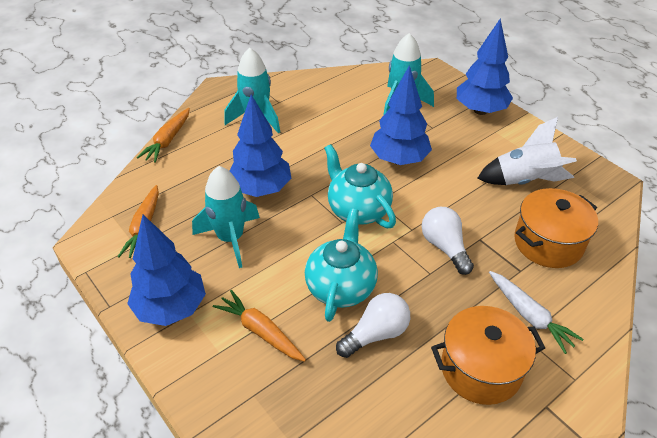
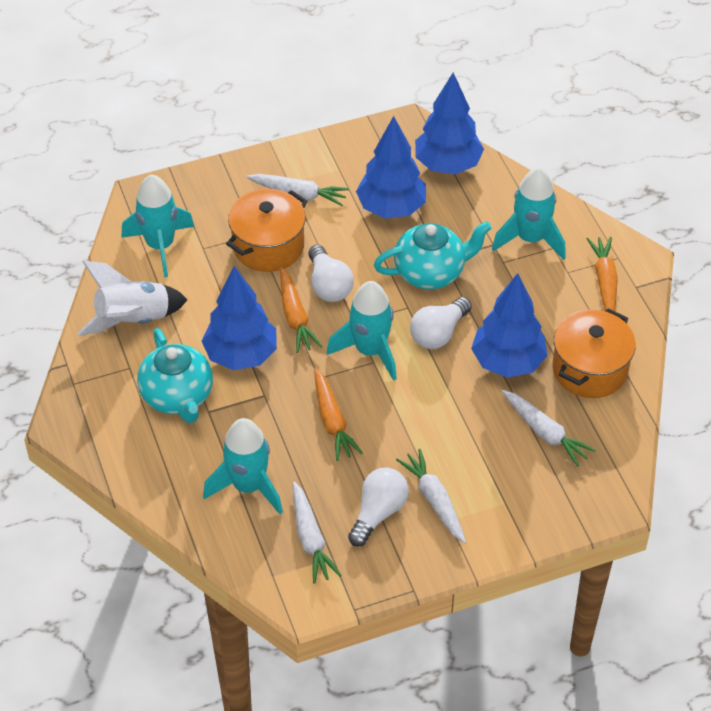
turquoise rocket: 3 -> 4
white carrot: 1 -> 4
white light bulb: 2 -> 3

